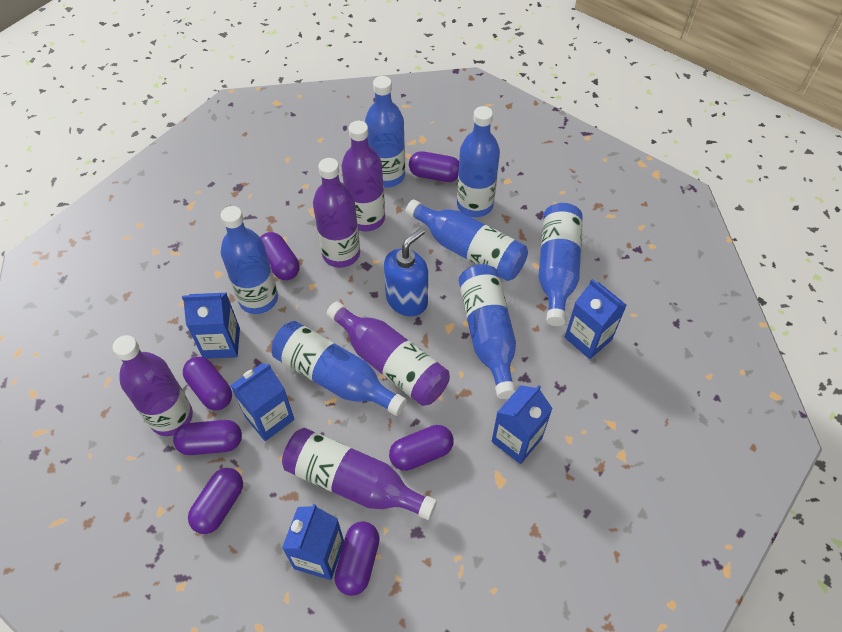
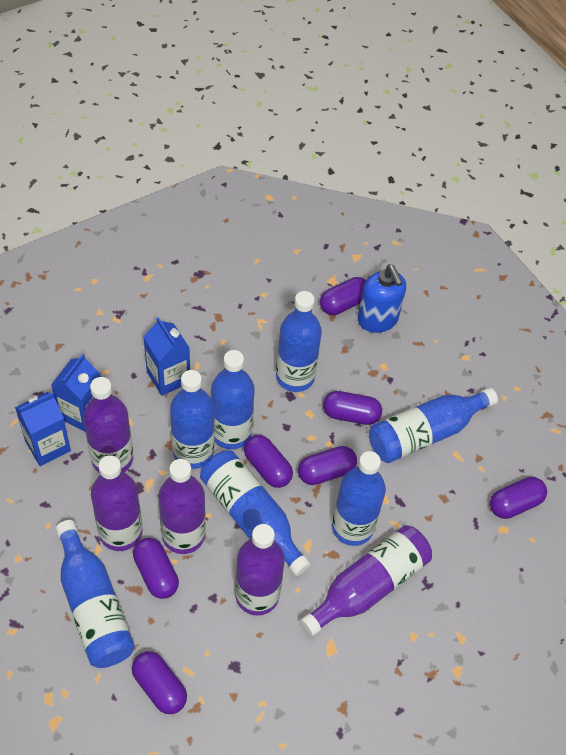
blue carton: 5 -> 3

